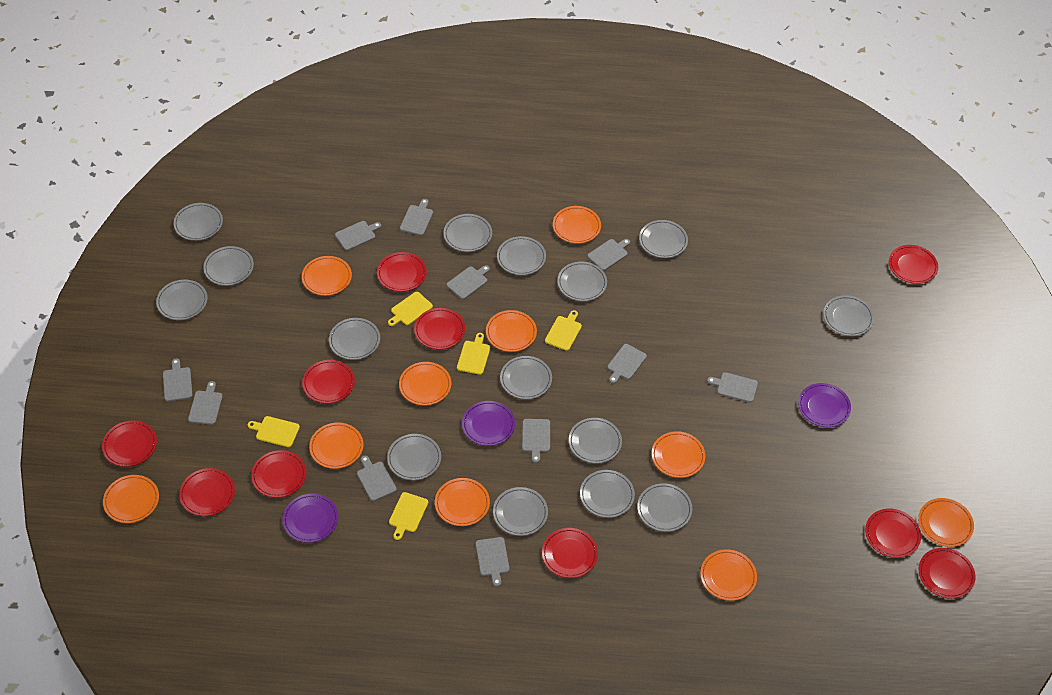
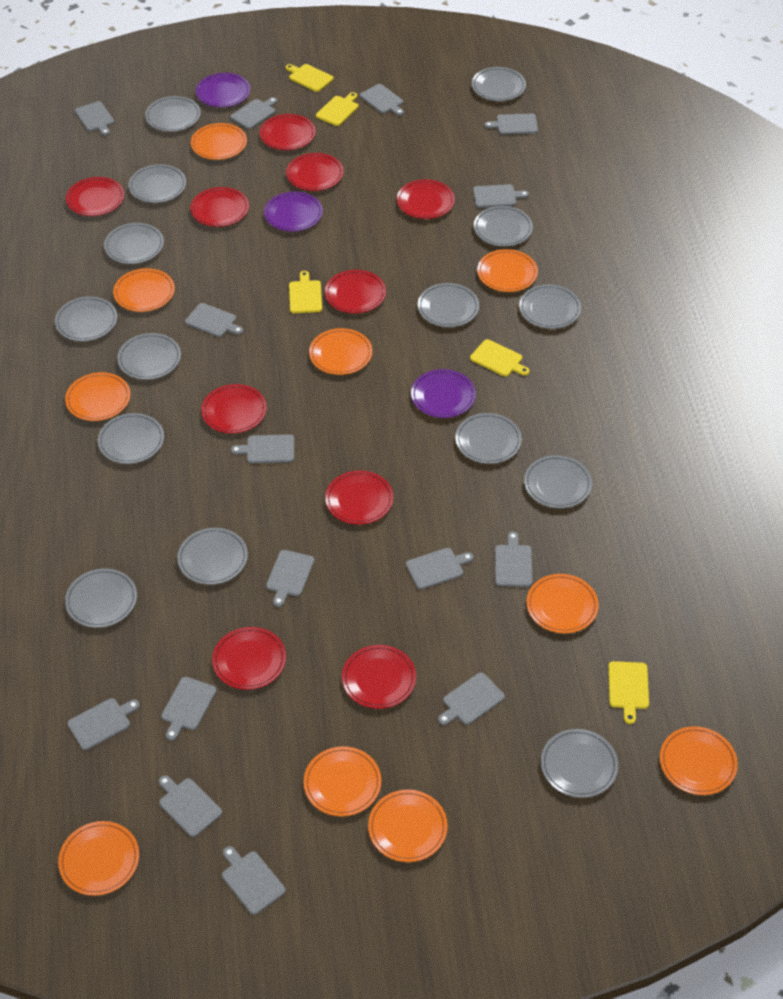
grey cutting board: 11 -> 15

